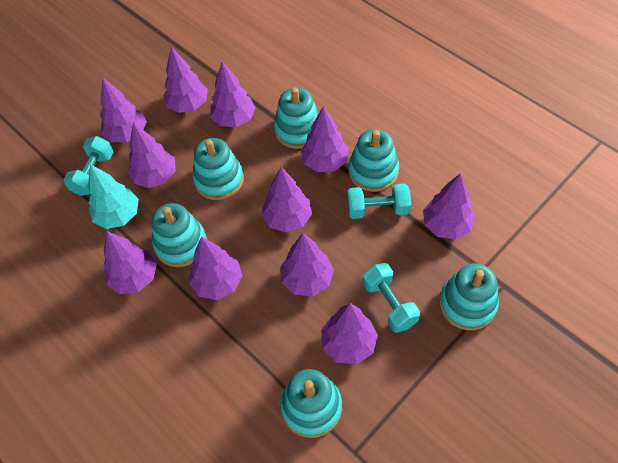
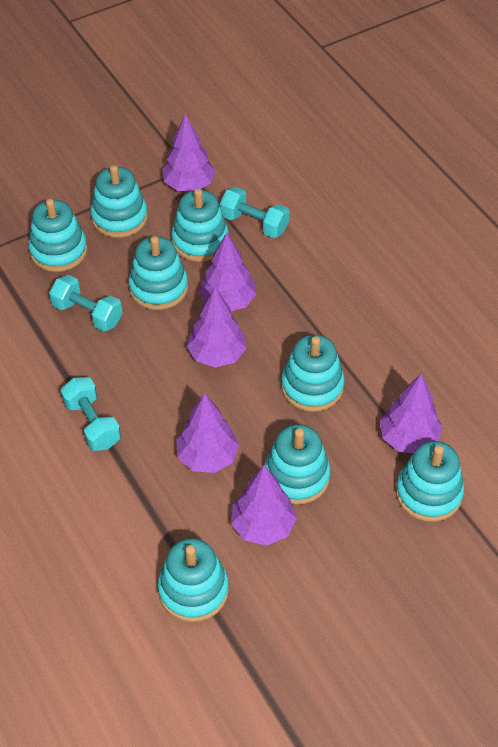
purple tree: 11 -> 6
turquoise stacking toy: 6 -> 8
turquoise tree: 1 -> 0

